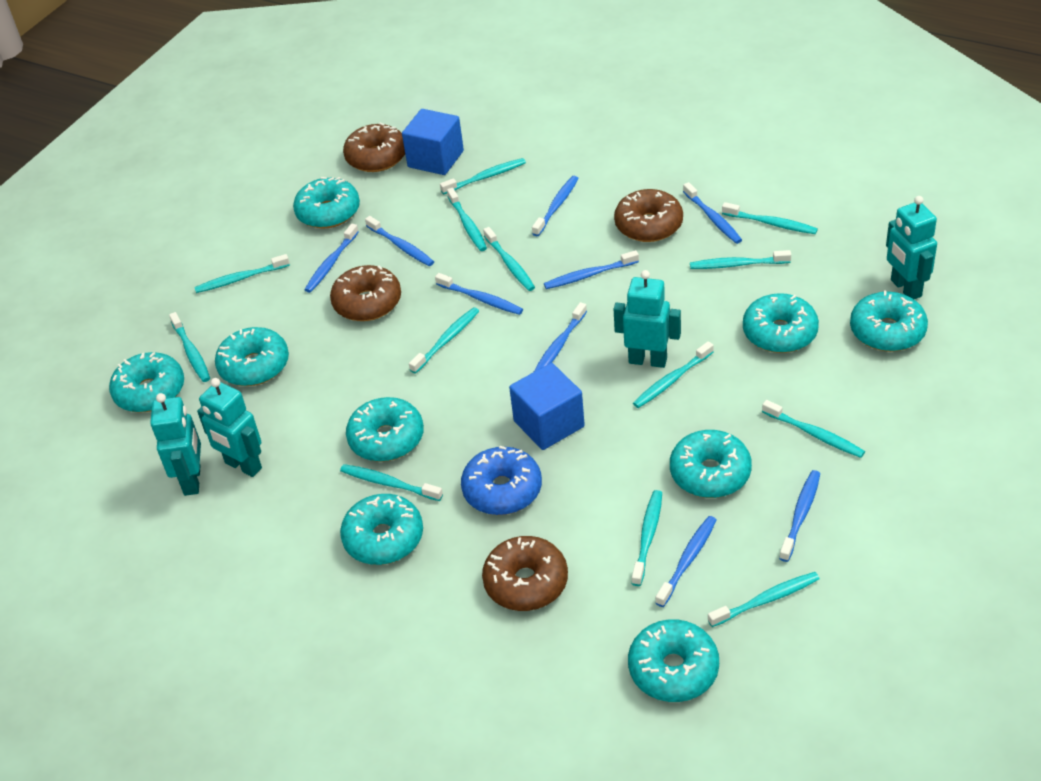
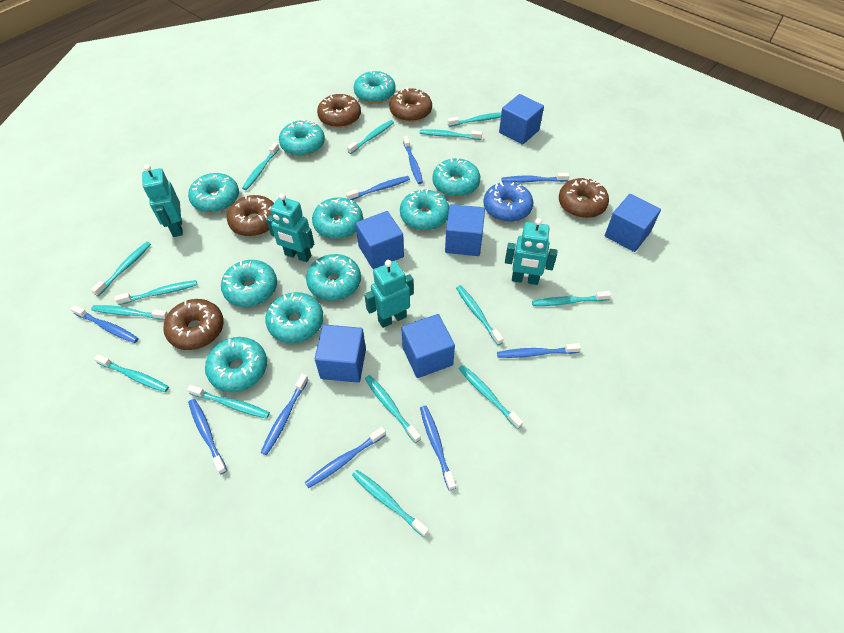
blue cube: 2 -> 6
brown donut: 4 -> 5
turquoise donut: 9 -> 10
turquoise toothbrush: 13 -> 14

